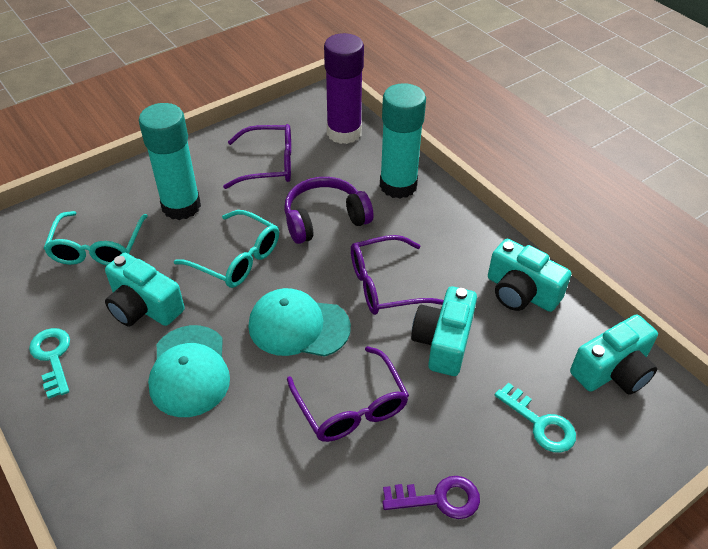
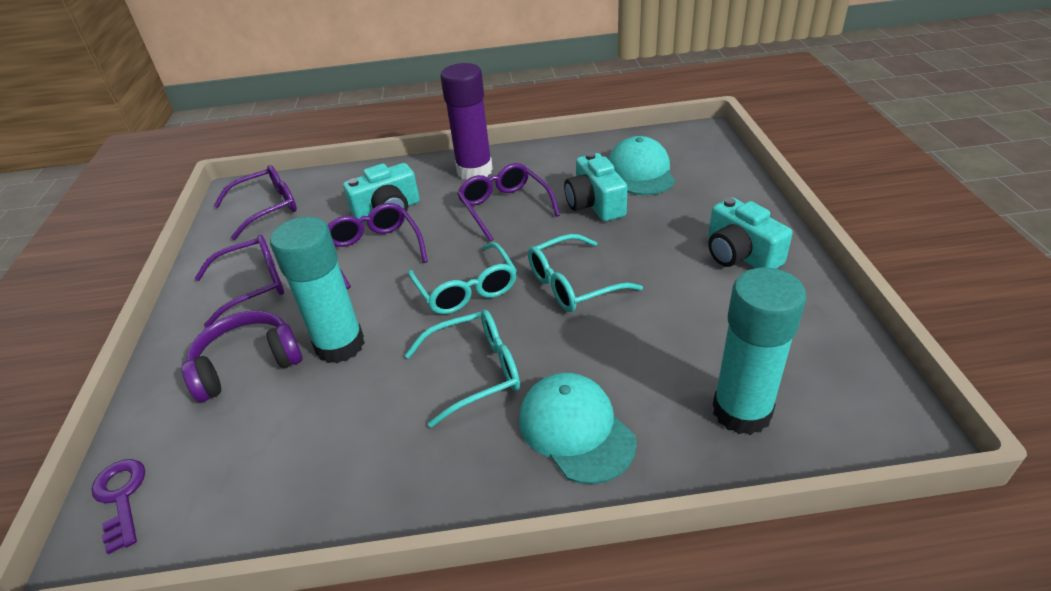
purple glasses: 3 -> 4
turquoise camera: 4 -> 3
turquoise glasses: 2 -> 3
turquoise key: 2 -> 0

